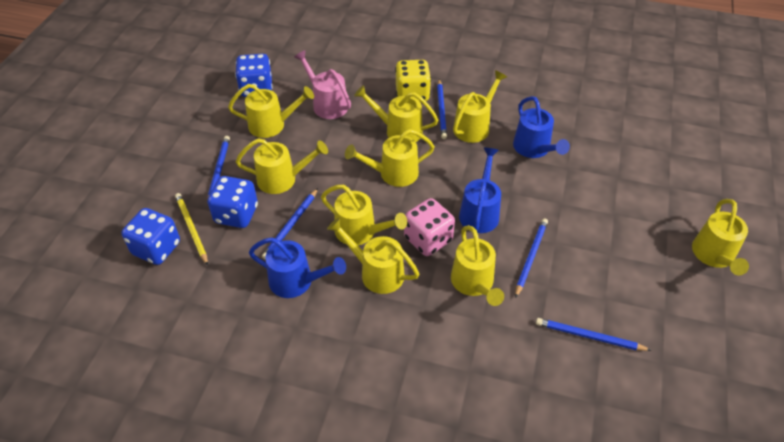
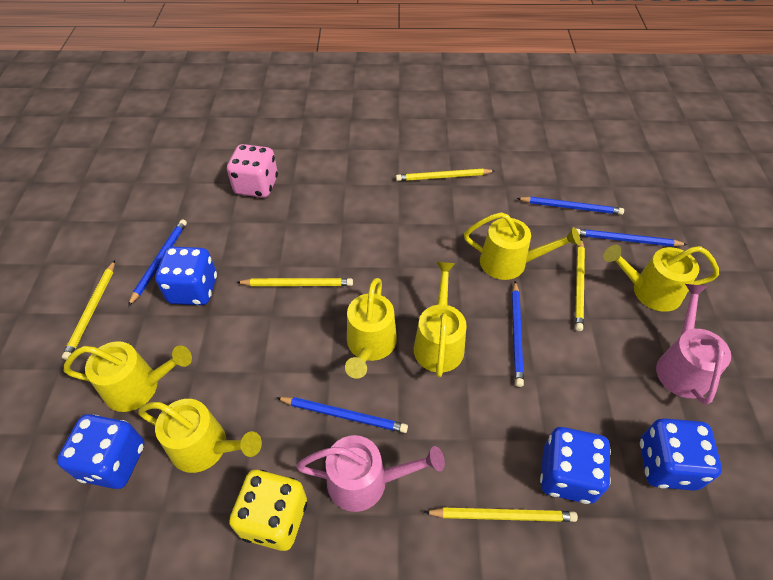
blue dice: 3 -> 4
blue watering can: 3 -> 0
pink watering can: 1 -> 2
yellow pencil: 1 -> 5
yellow watering can: 9 -> 6

